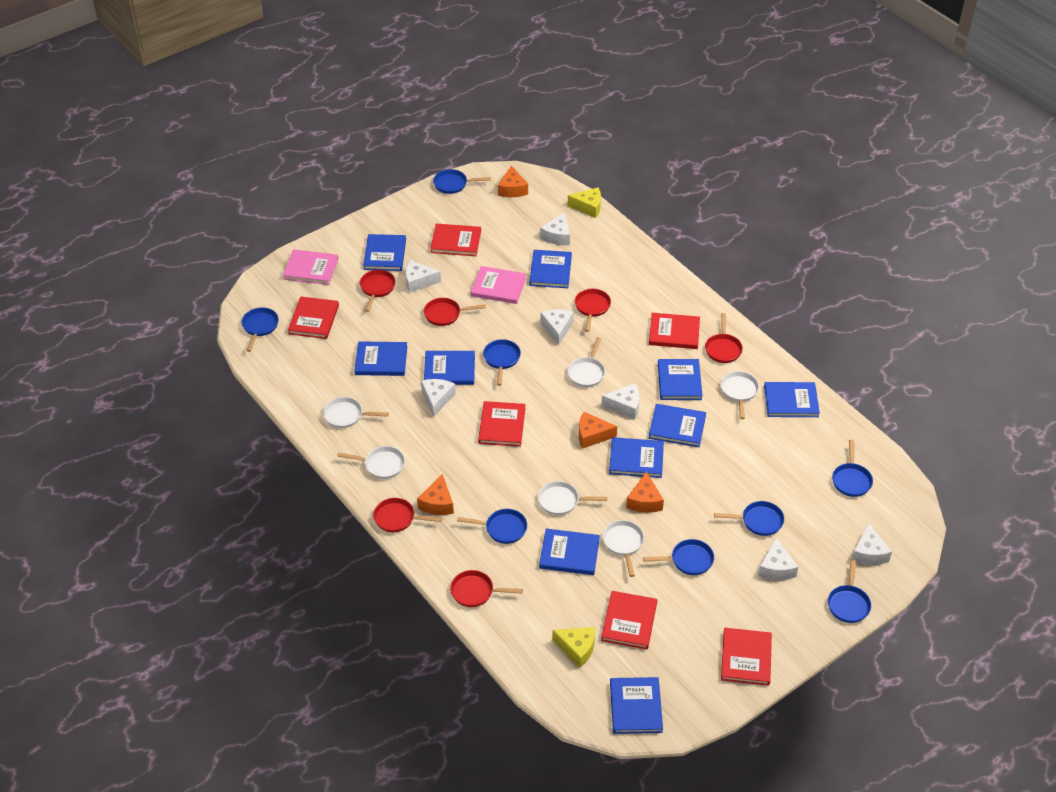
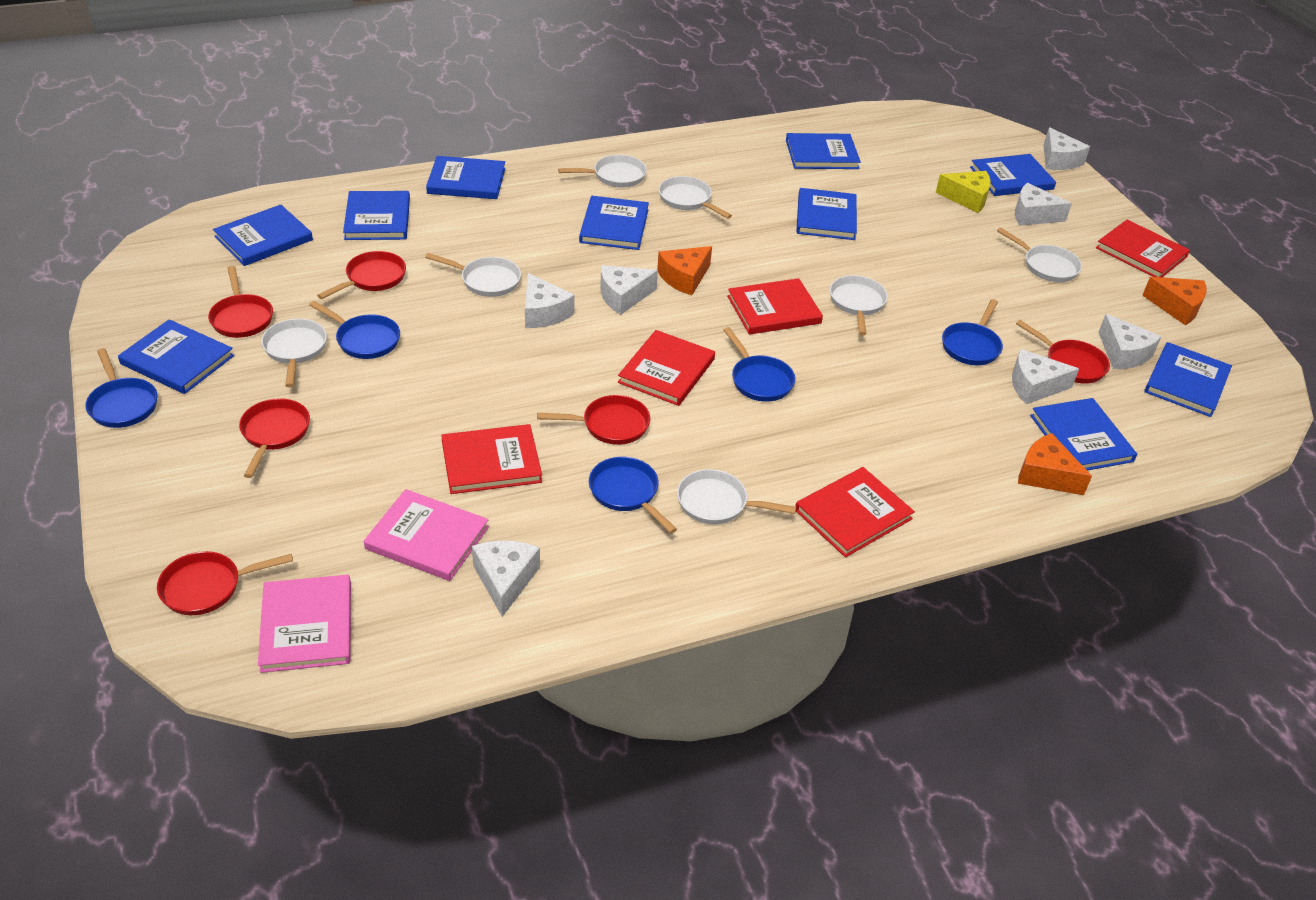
blue pan: 8 -> 5
orange cheese: 4 -> 3
red book: 6 -> 5
white pan: 6 -> 7
yellow cheese: 2 -> 1

